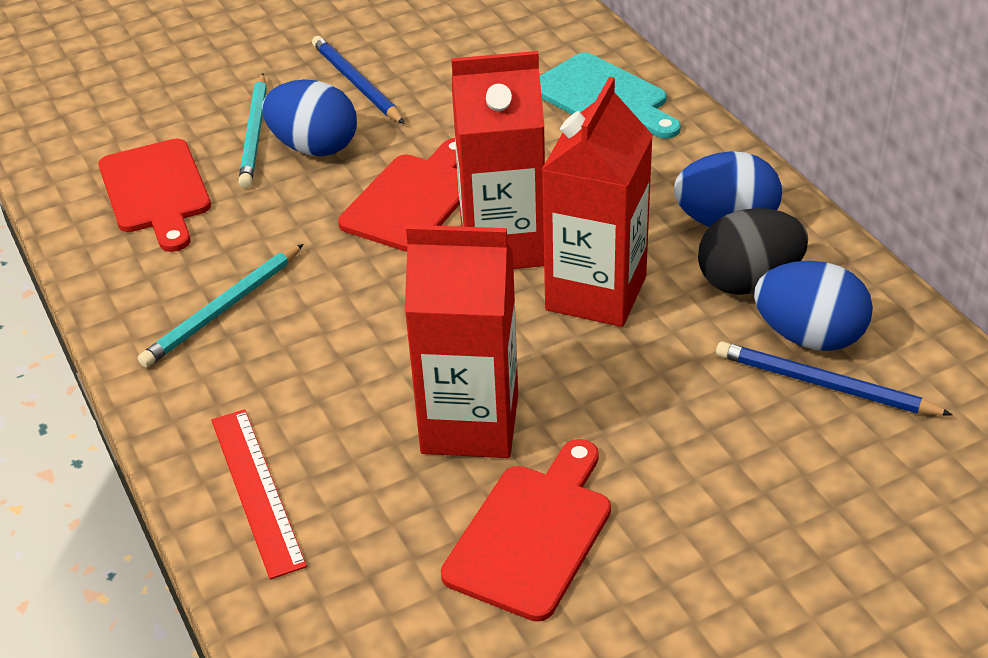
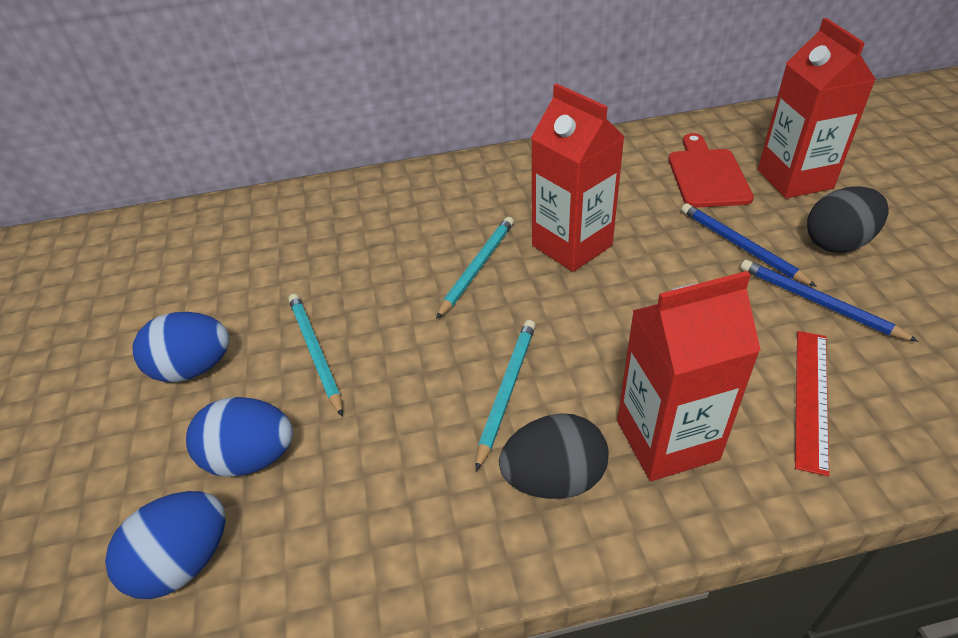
black egg: 1 -> 2
red cutting board: 3 -> 1
turquoise cutting board: 1 -> 0
turquoise pencil: 2 -> 3

